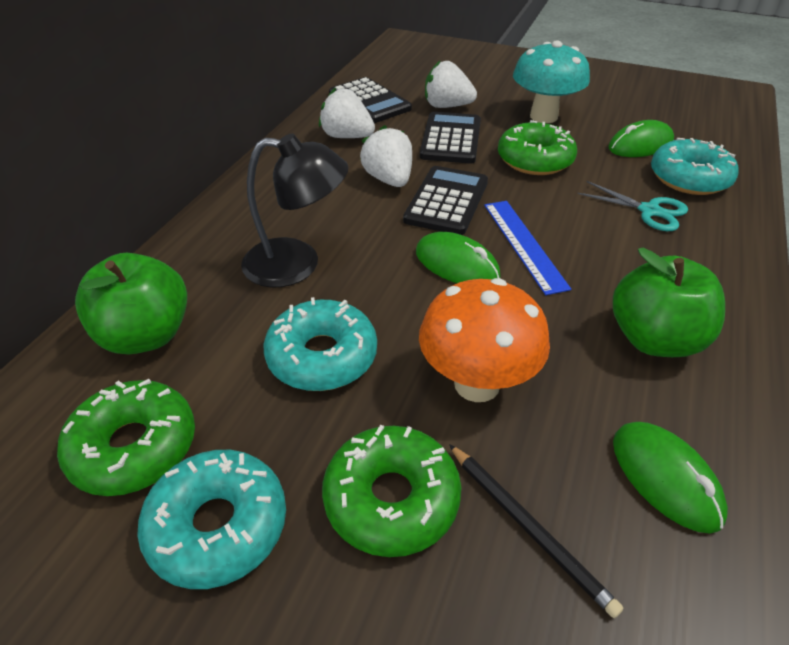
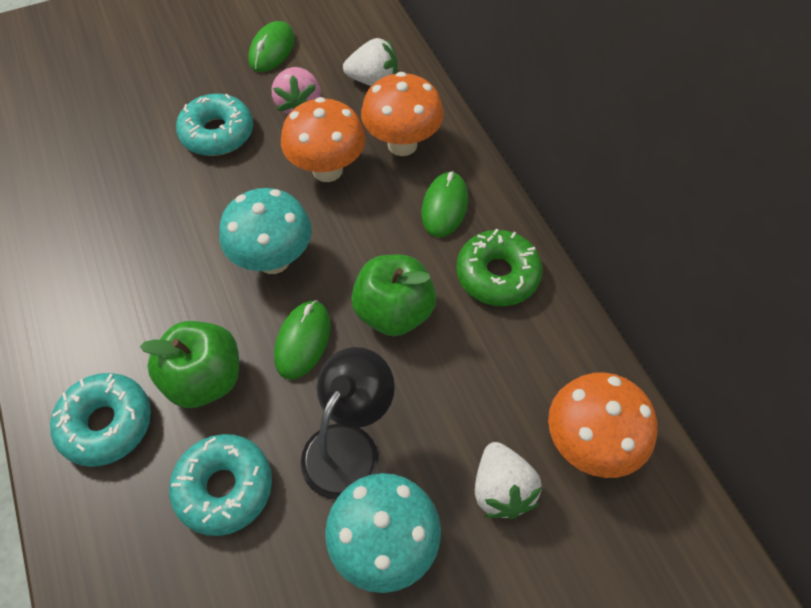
black calculator: 3 -> 0
black pencil: 1 -> 0
blue ruler: 1 -> 0
green donut: 3 -> 1
orange mushroom: 1 -> 3
pink strawberry: 0 -> 1
turquoise mushroom: 1 -> 2
turquoise scissors: 1 -> 0
white strawberry: 3 -> 2

